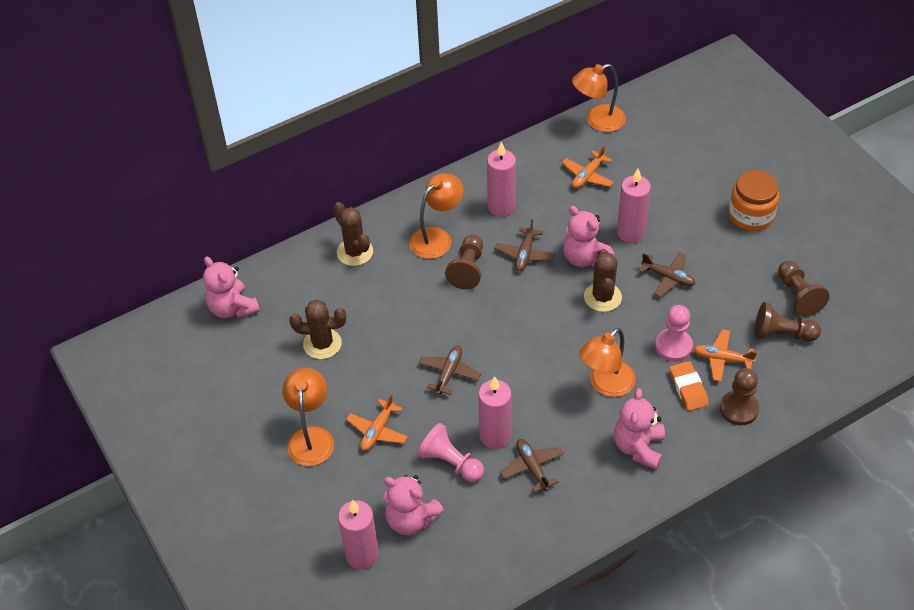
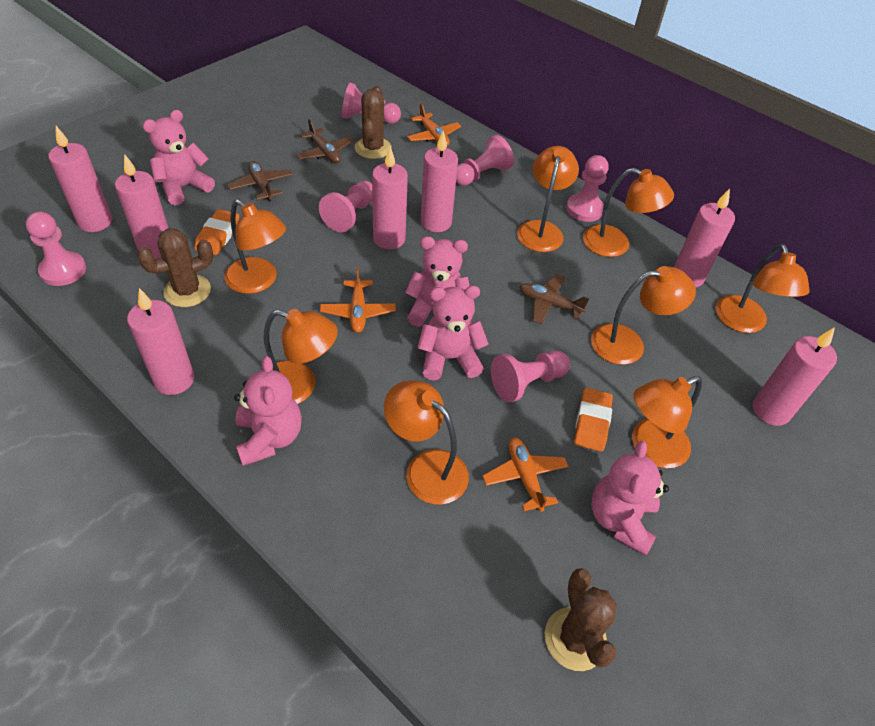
brown pawn: 4 -> 0
brown plane: 4 -> 3
orange eraser: 1 -> 2
orange jar: 1 -> 0
orange lamp: 4 -> 8
pink candle: 4 -> 7
pink pawn: 2 -> 6
pink teddy bear: 4 -> 5

